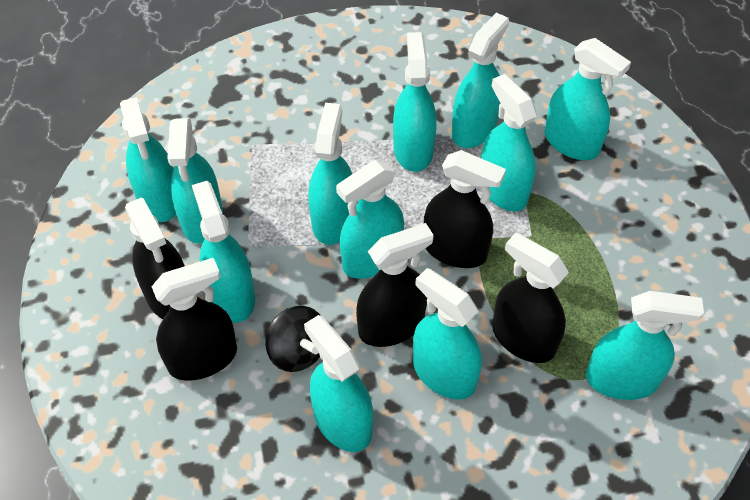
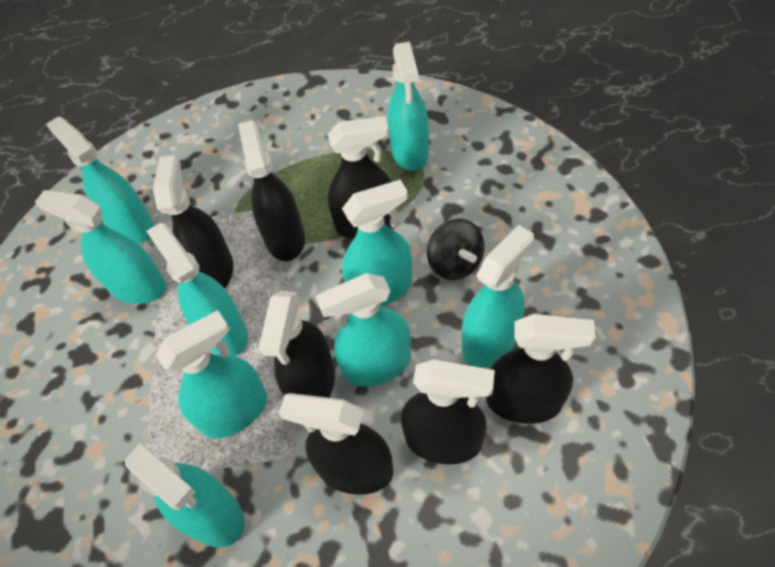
black spray bottle: 5 -> 7
turquoise spray bottle: 12 -> 9

